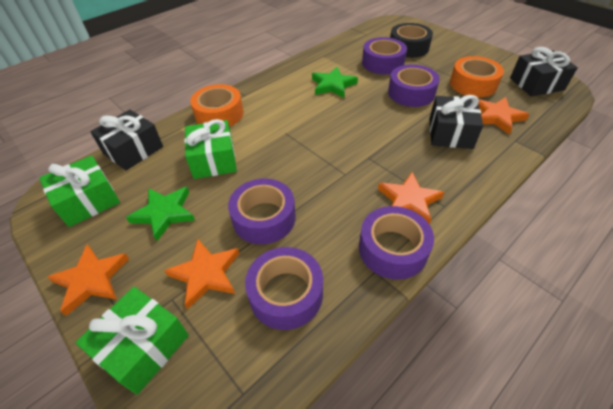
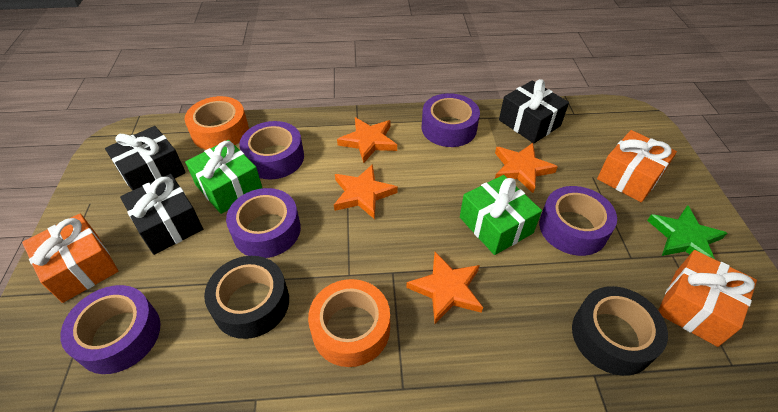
black tape: 1 -> 2
green gift: 3 -> 2
green star: 2 -> 1
orange gift: 0 -> 3

